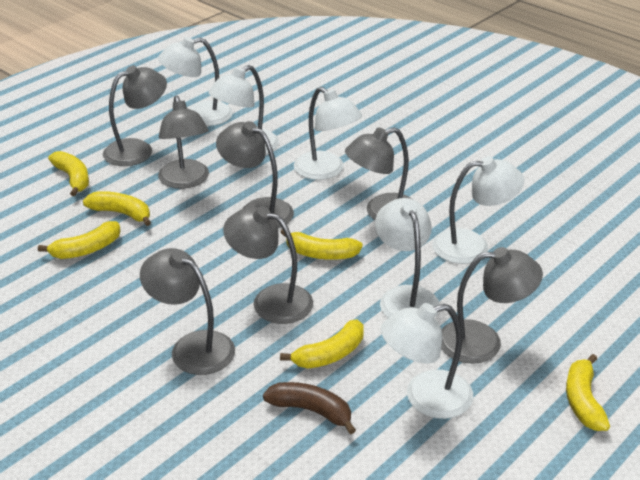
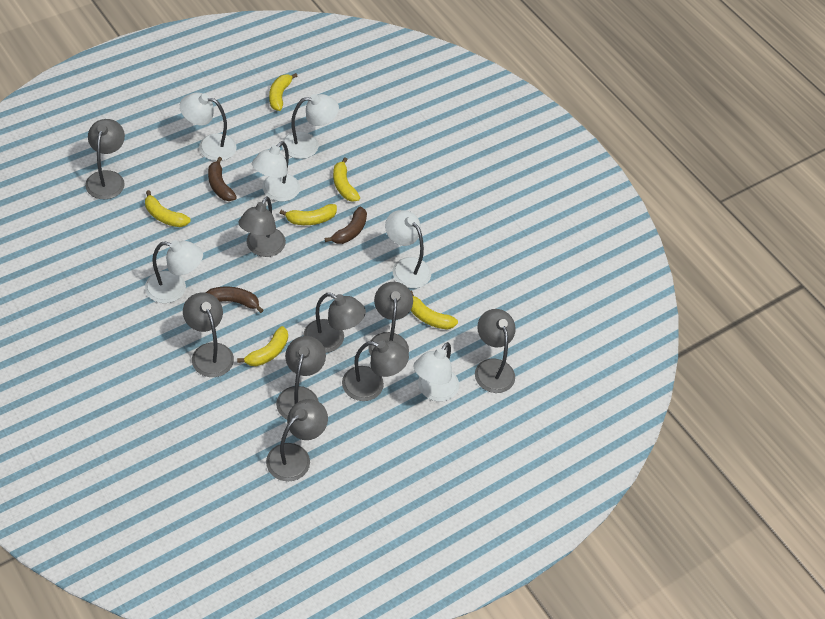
brown banana: 1 -> 3
grey lamp: 7 -> 9

